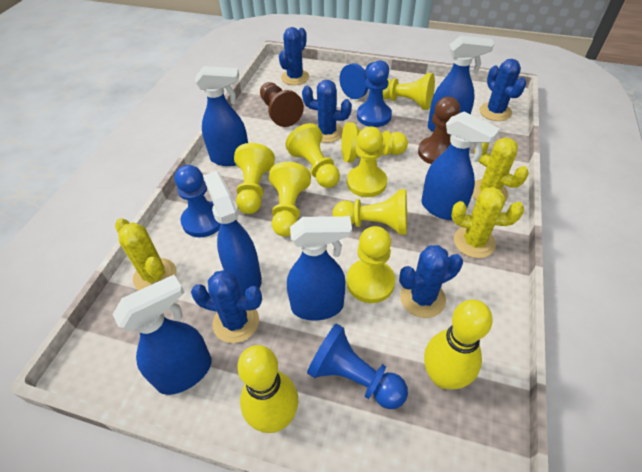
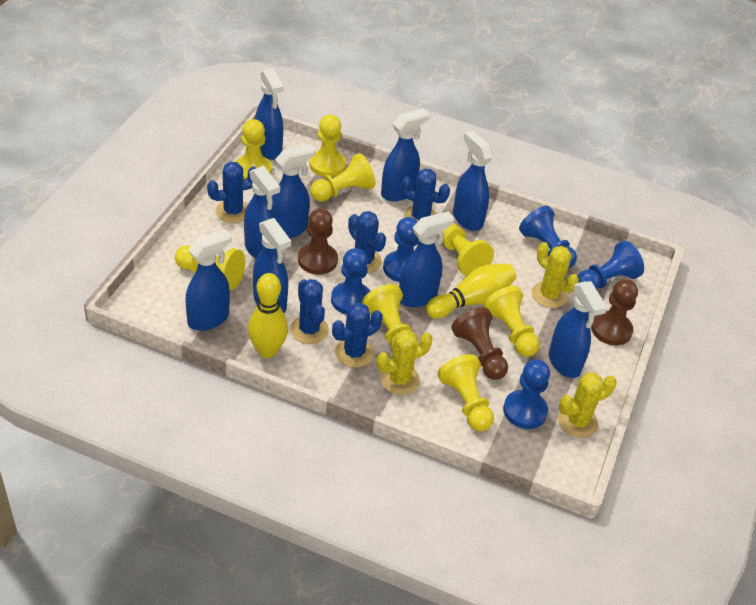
blue pawn: 4 -> 5
blue spray bottle: 6 -> 9
brown pawn: 2 -> 3

